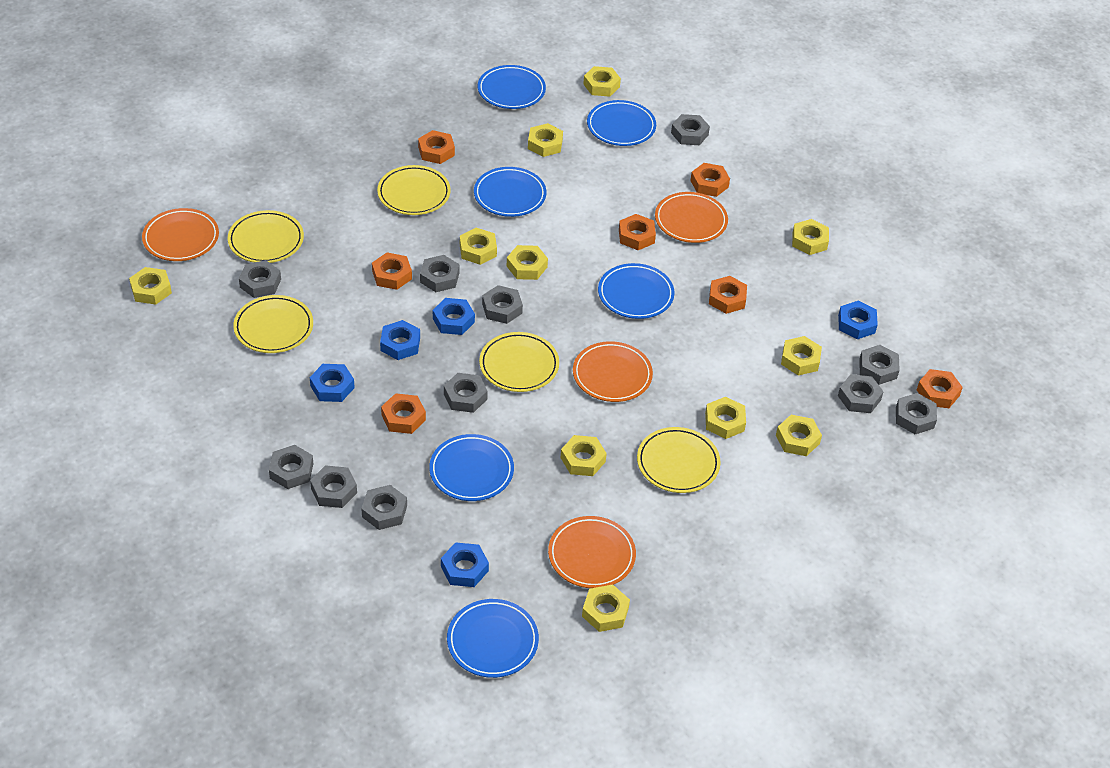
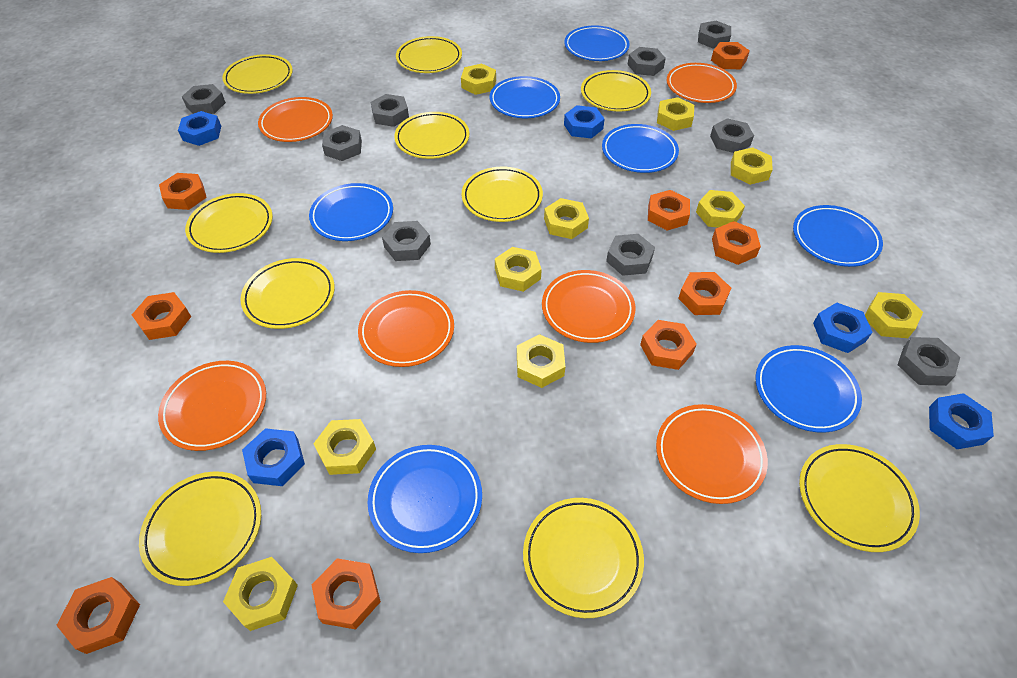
blue plate: 6 -> 7
grey nut: 11 -> 9
orange nut: 7 -> 9
orange plate: 4 -> 6
yellow nut: 11 -> 10
yellow plate: 5 -> 10

